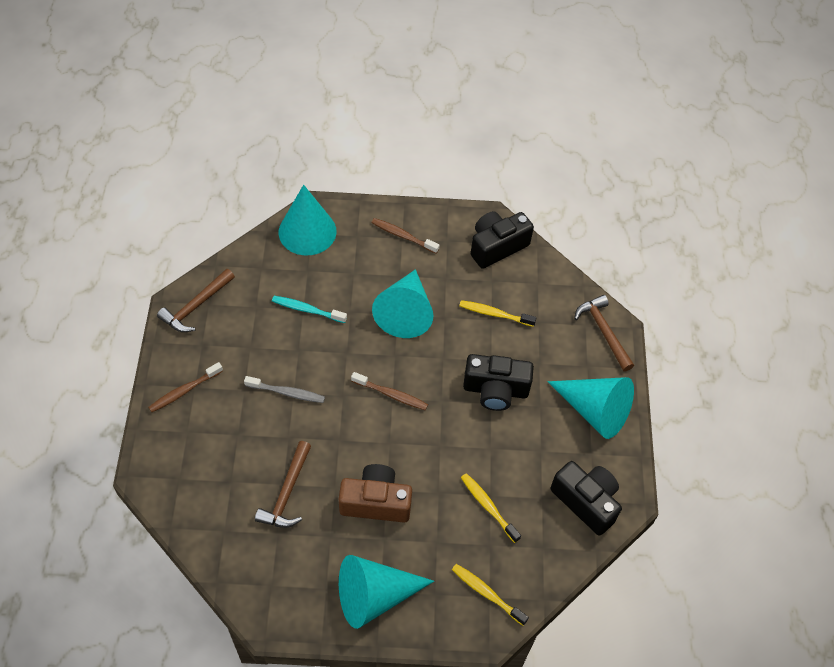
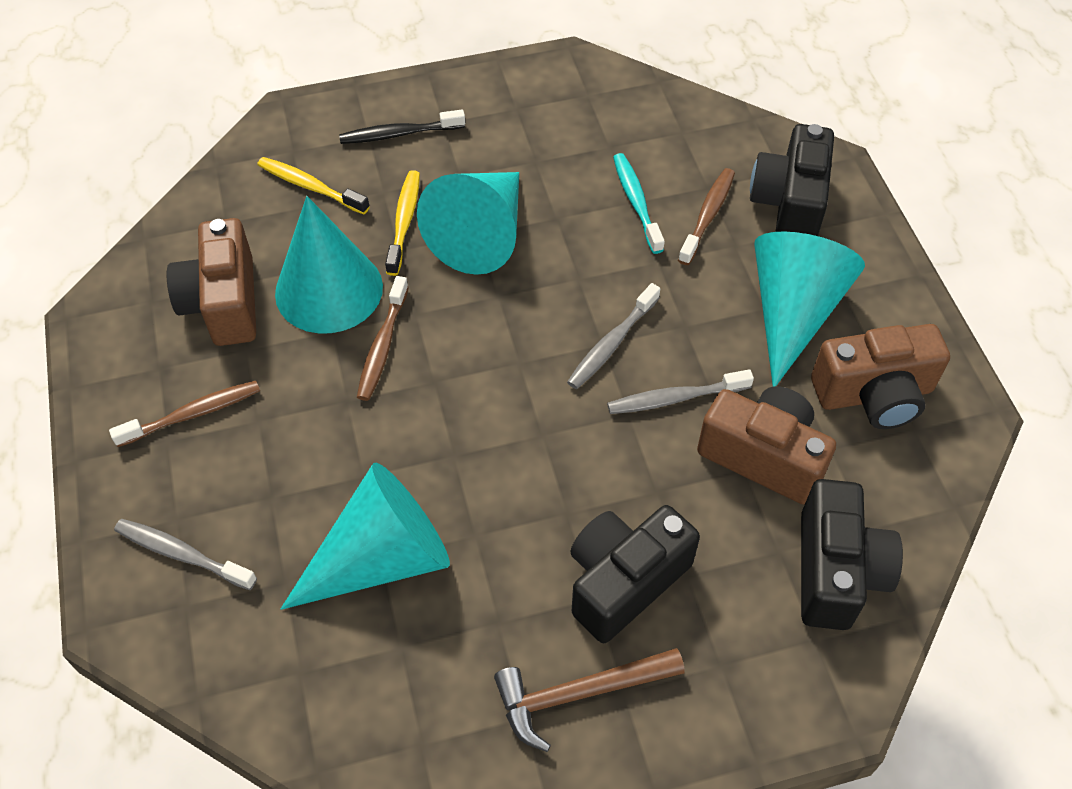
black toothbrush: 0 -> 1
brown camera: 1 -> 3
brown hammer: 3 -> 1
grey toothbrush: 1 -> 3
yellow toothbrush: 3 -> 2

